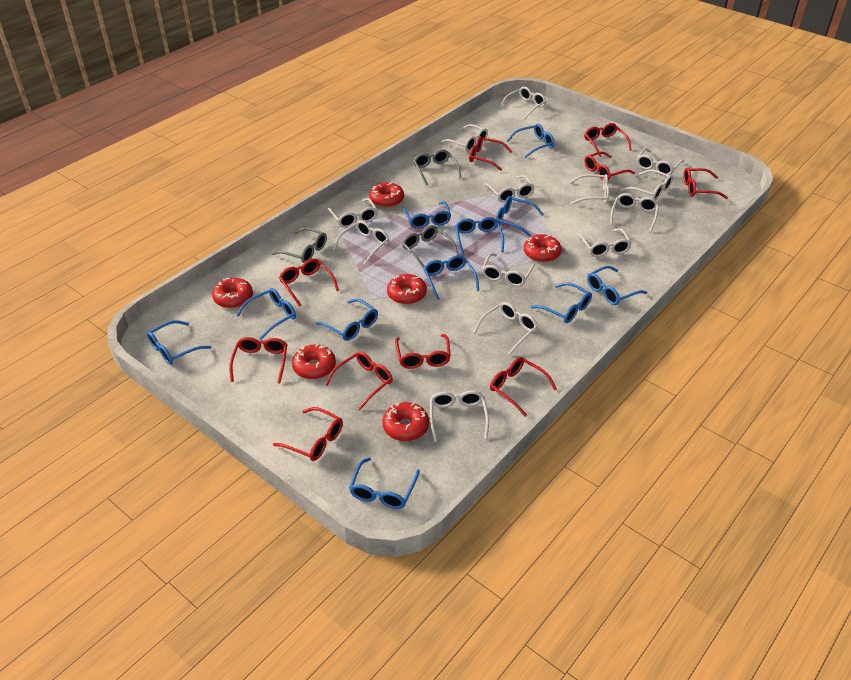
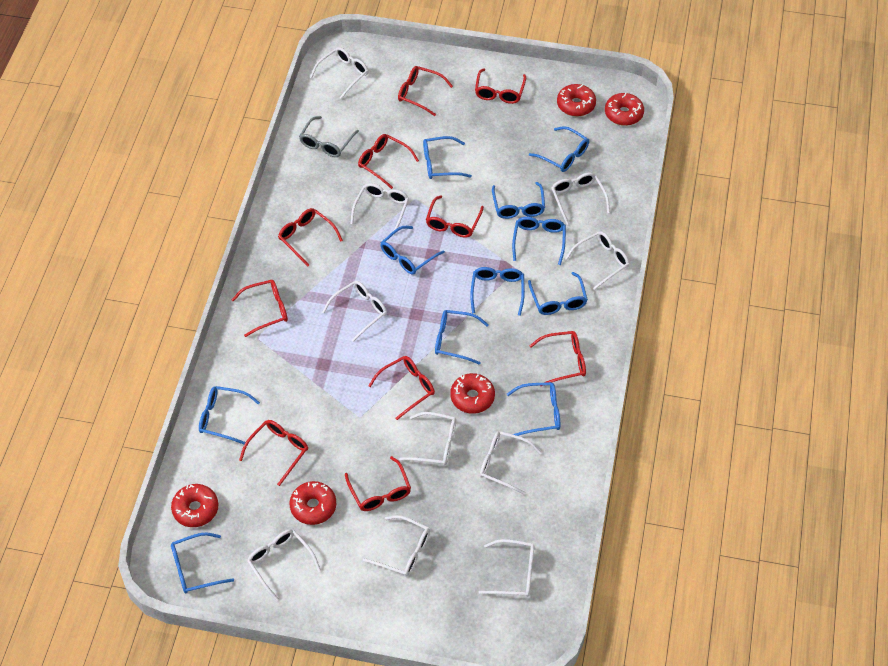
grey glasses: 3 -> 1
red donut: 6 -> 5
white glasses: 13 -> 10

